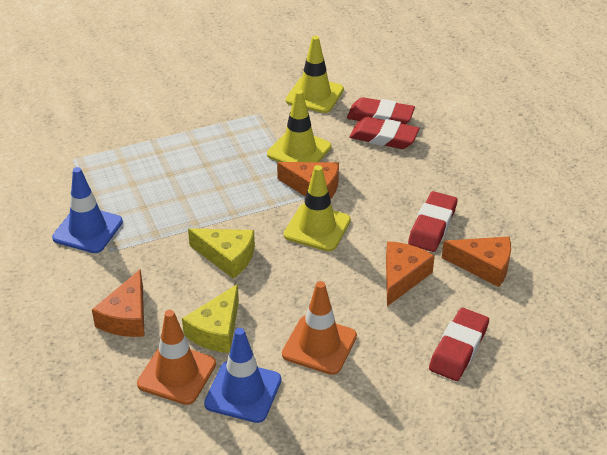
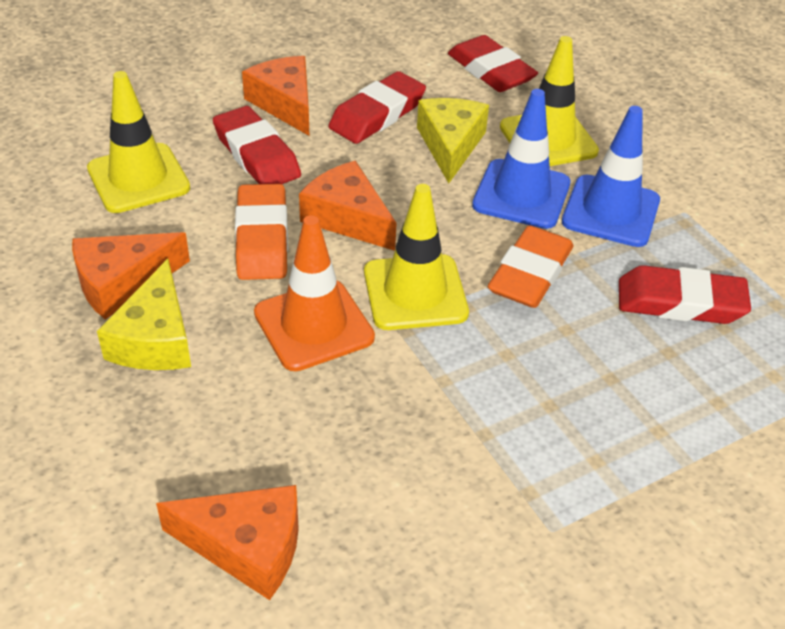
orange eraser: 0 -> 2
orange traffic cone: 2 -> 1

